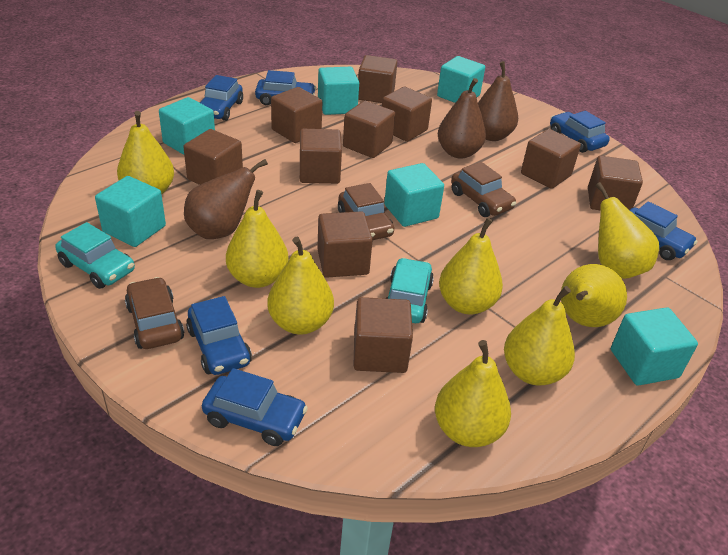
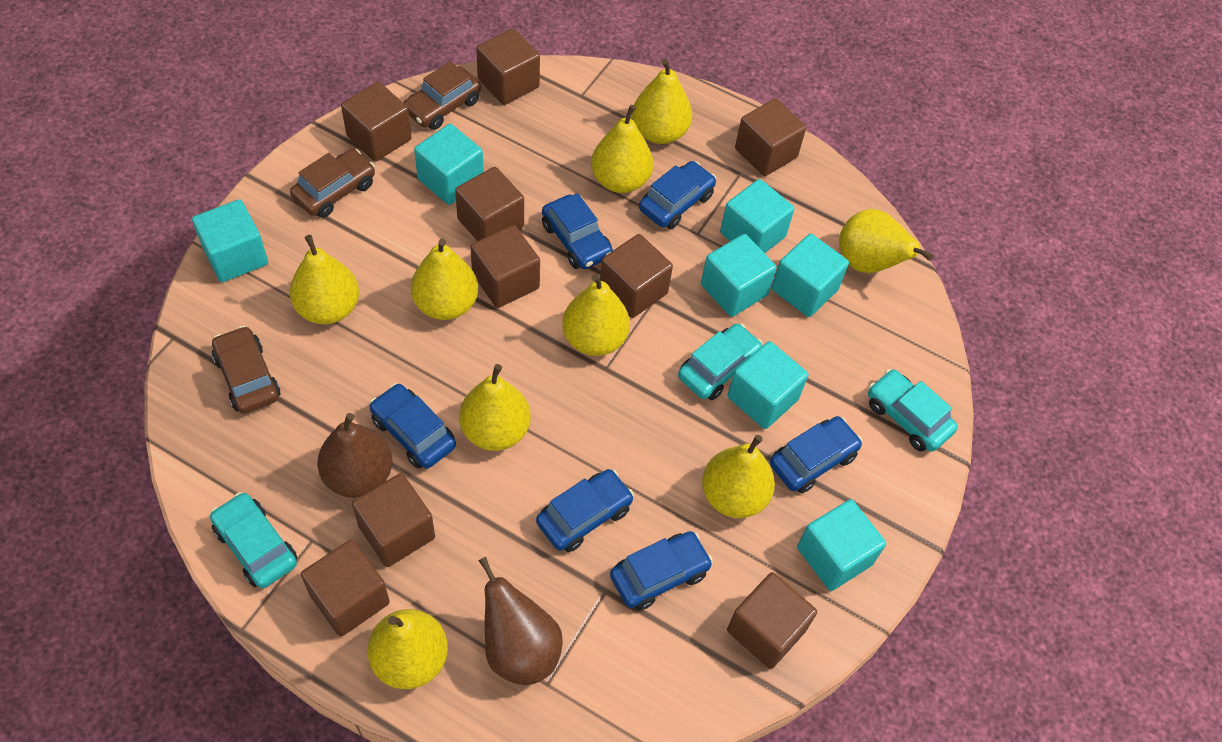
brown cube: 10 -> 9
brown pear: 3 -> 2
turquoise car: 2 -> 3
turquoise cube: 6 -> 7
yellow pear: 8 -> 9

